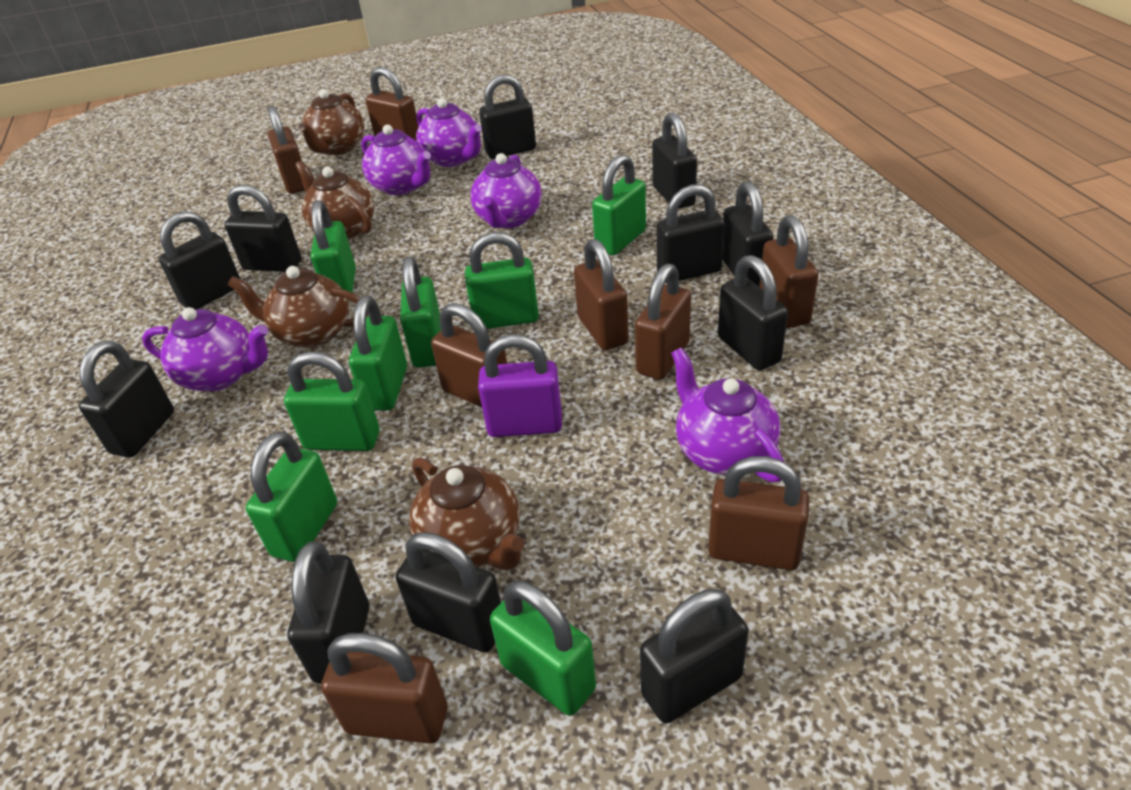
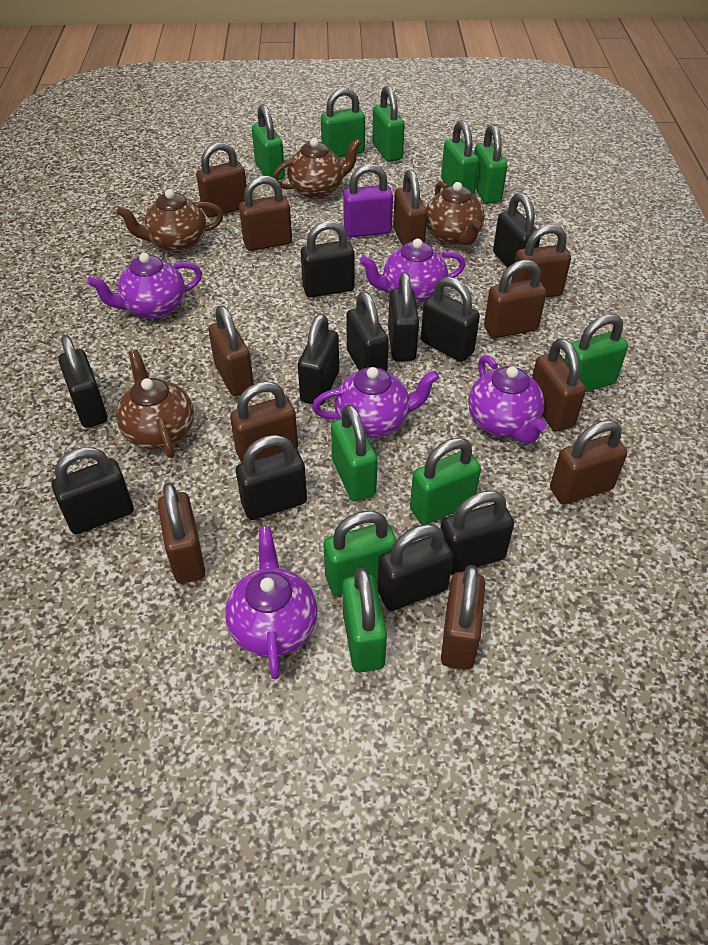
brown padlock: 8 -> 11
green padlock: 8 -> 10

